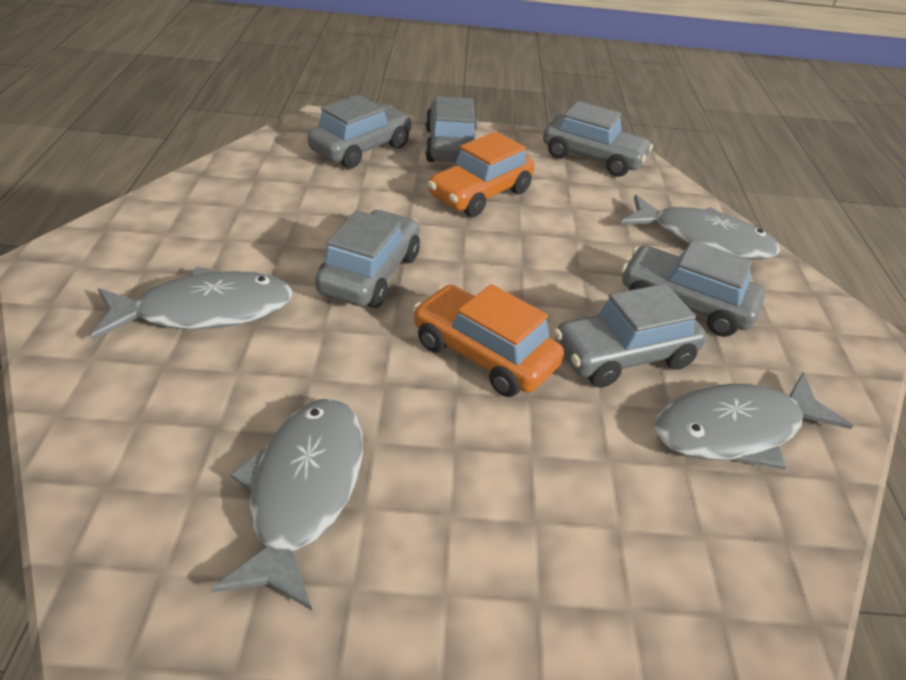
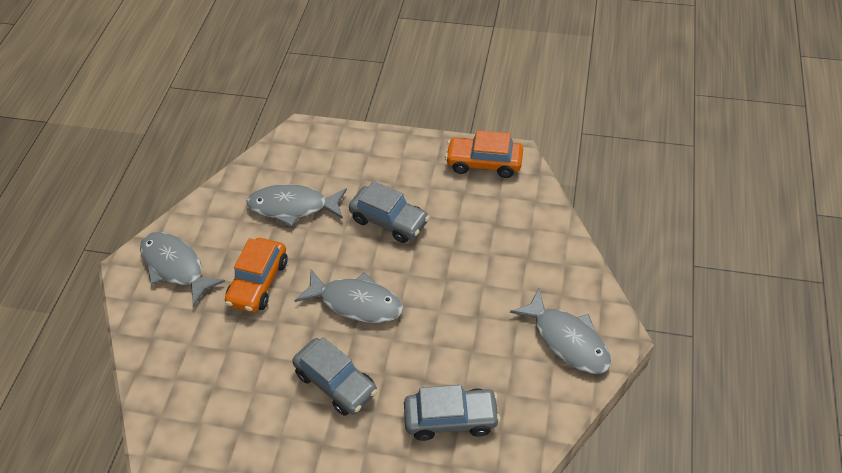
grey car: 6 -> 3

